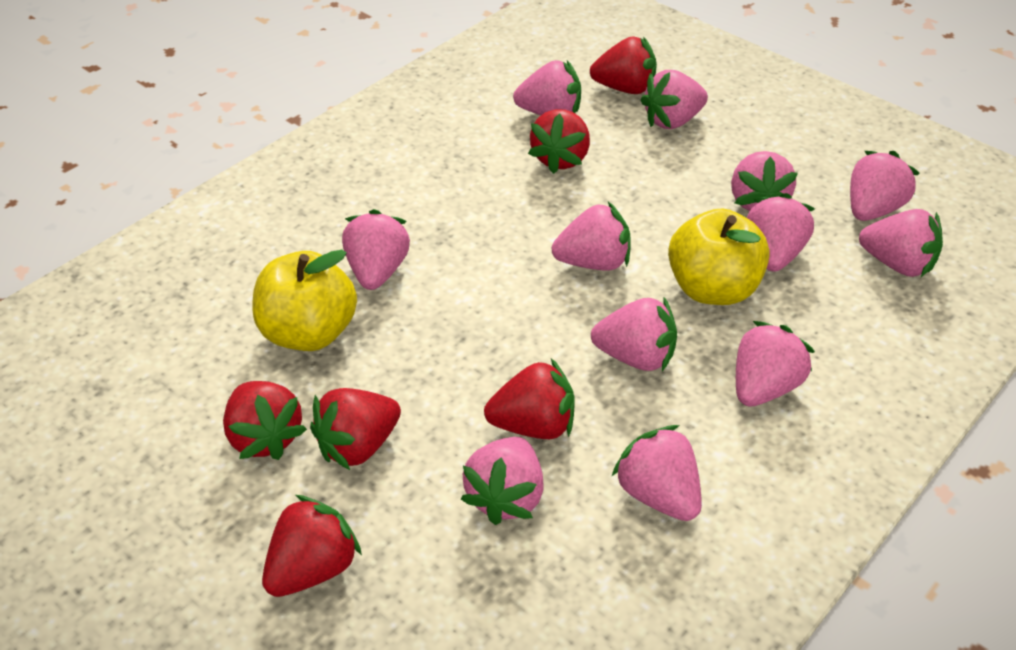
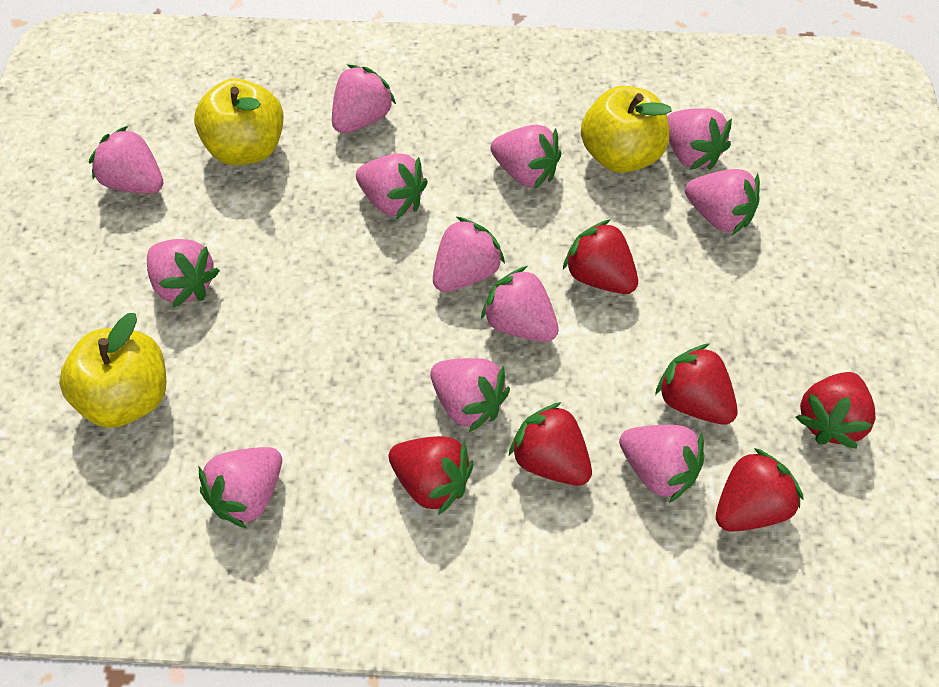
yellow apple: 2 -> 3

